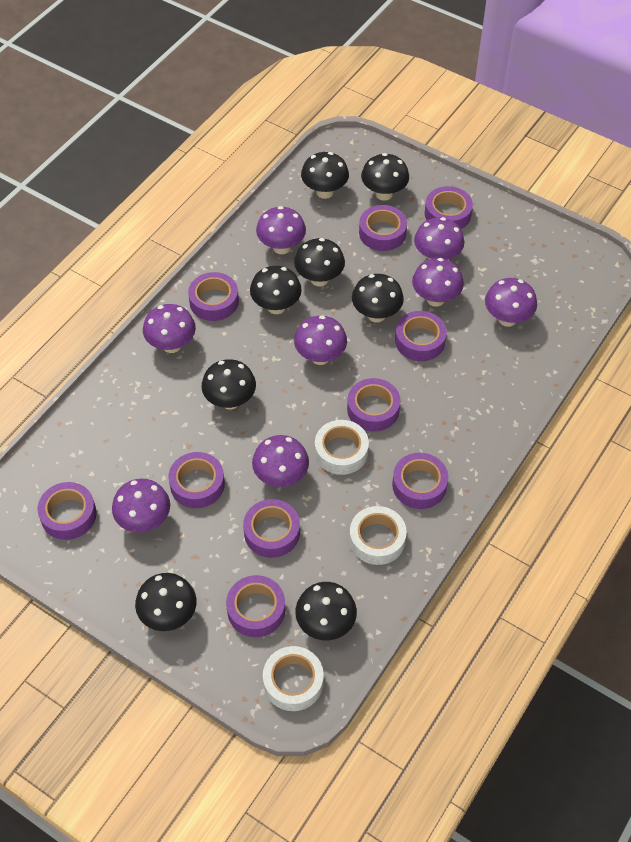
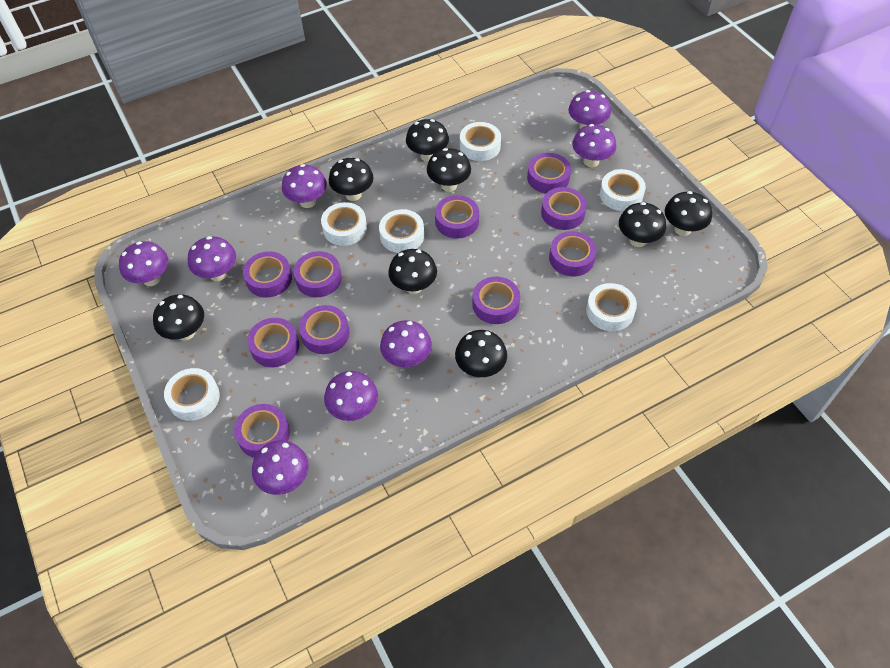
white tape: 3 -> 6

